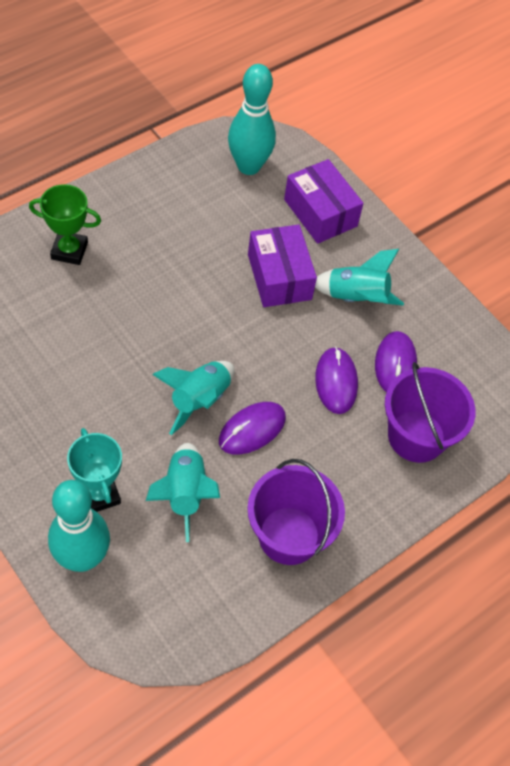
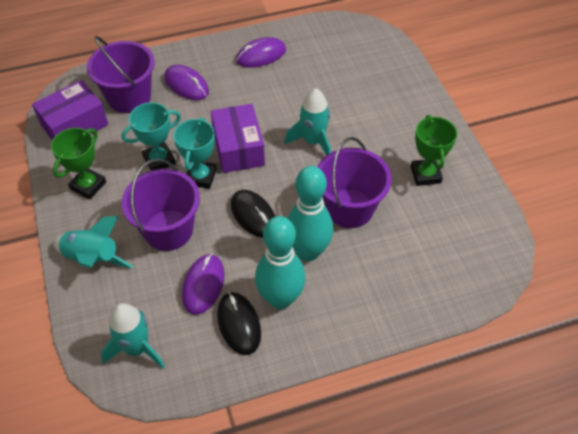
black mouse: 0 -> 2
green trophy: 1 -> 2
purple bucket: 2 -> 3
turquoise trophy: 1 -> 2

